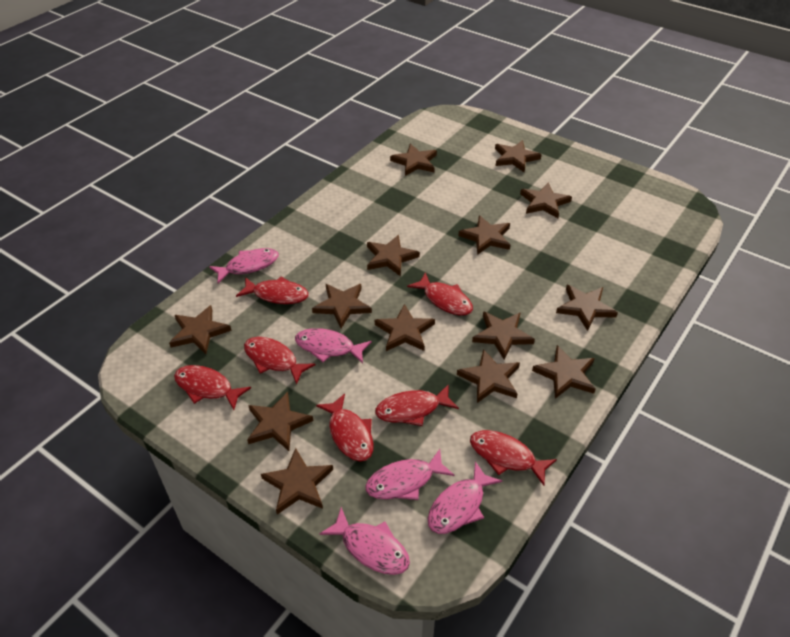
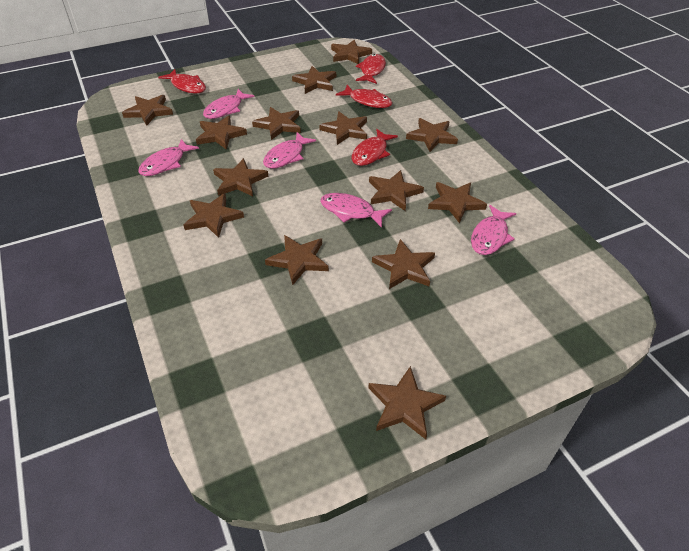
red fish: 7 -> 4

